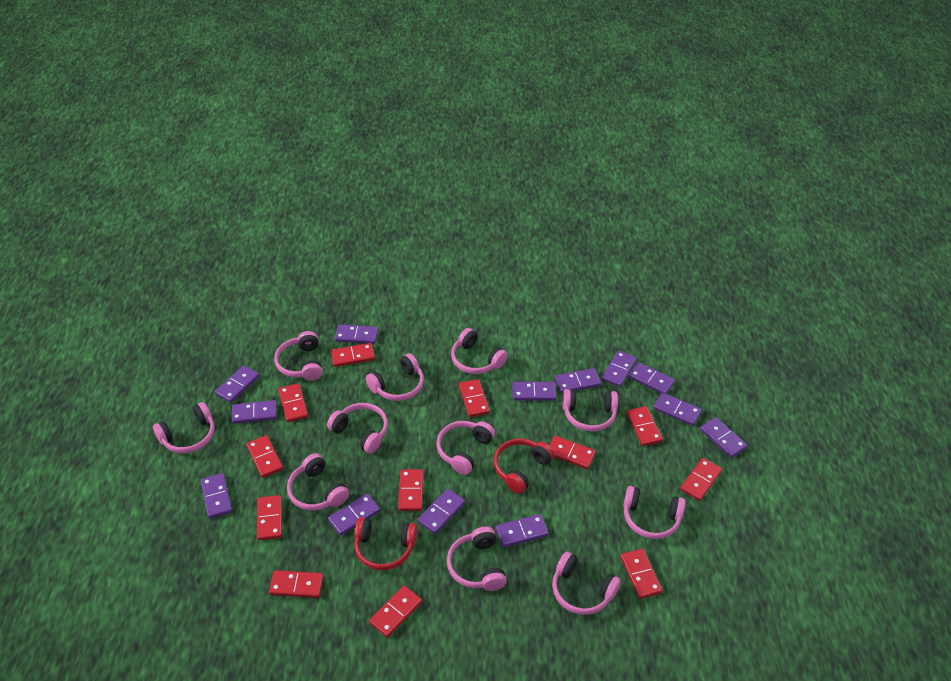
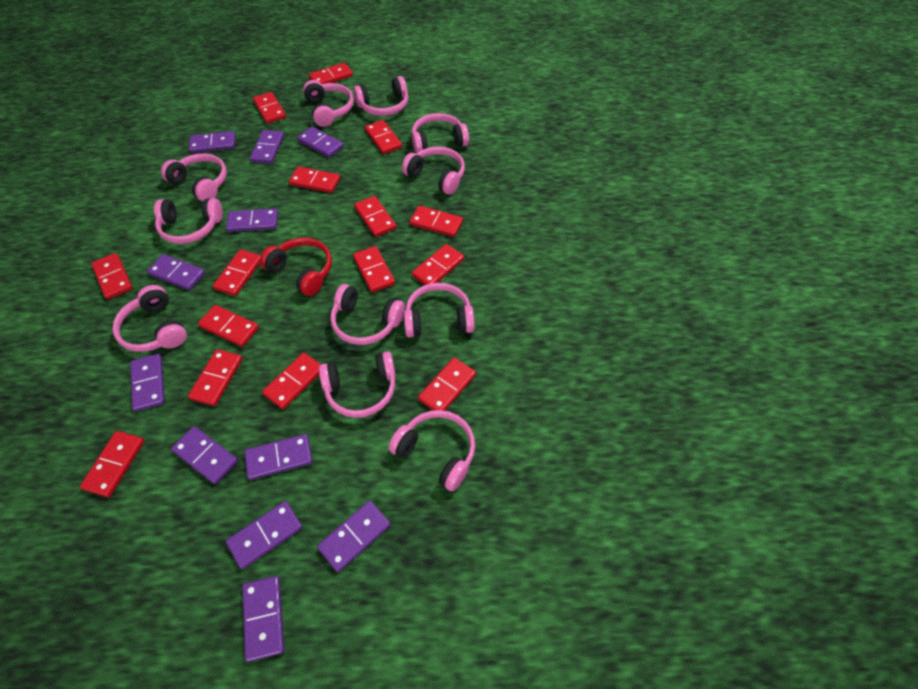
purple domino: 13 -> 11
red domino: 12 -> 15
red headphones: 2 -> 1

